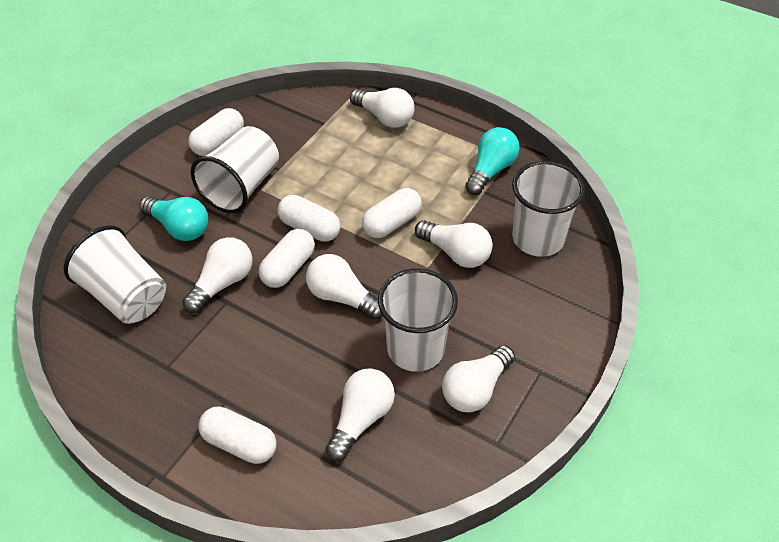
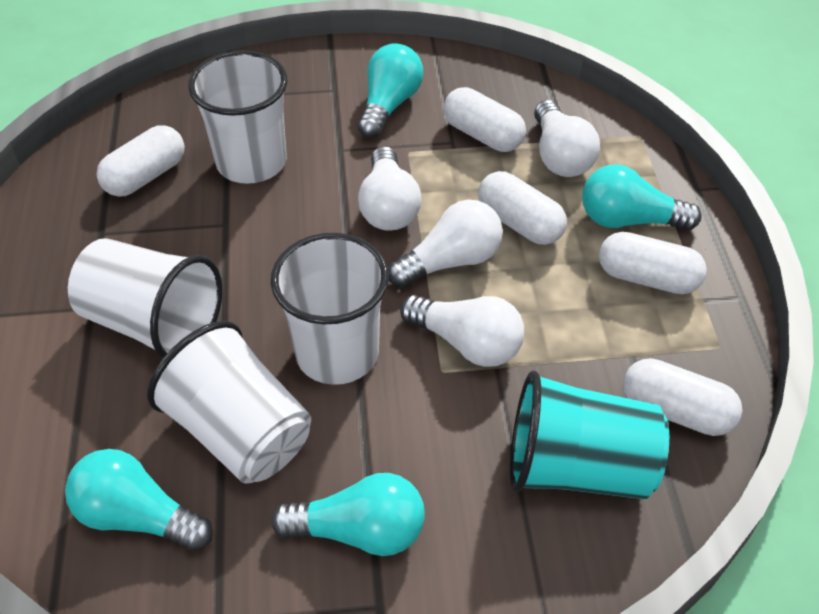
turquoise cup: 0 -> 1
turquoise light bulb: 2 -> 4
white light bulb: 6 -> 4

